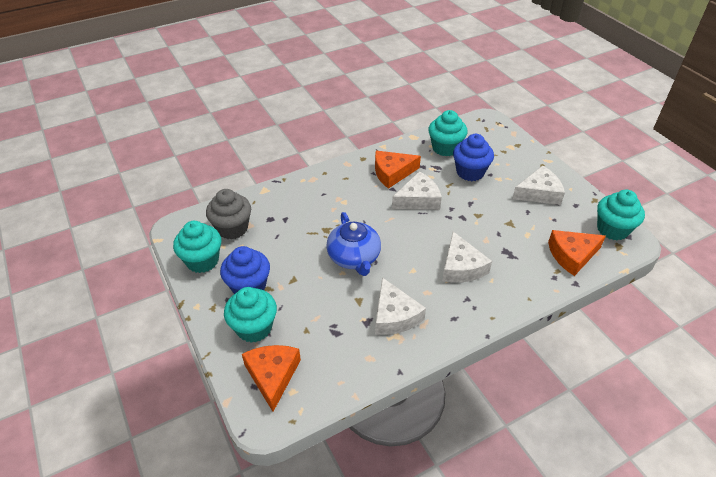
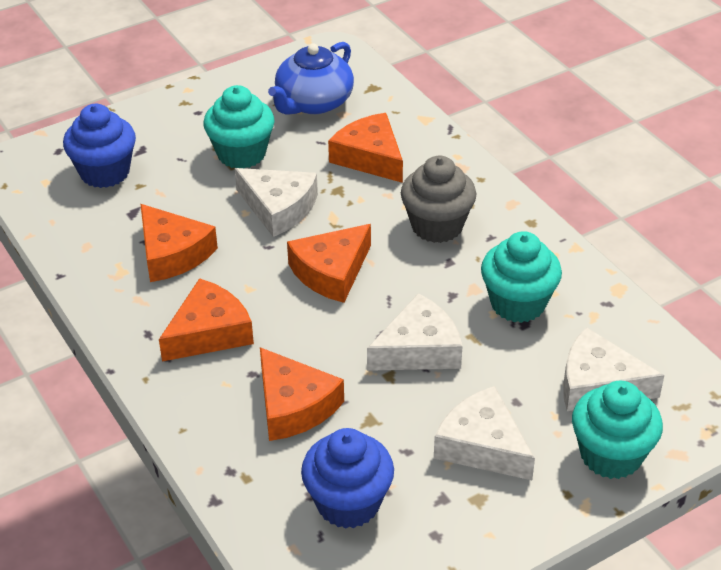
orange cheese: 3 -> 5
turquoise cupcake: 4 -> 3

